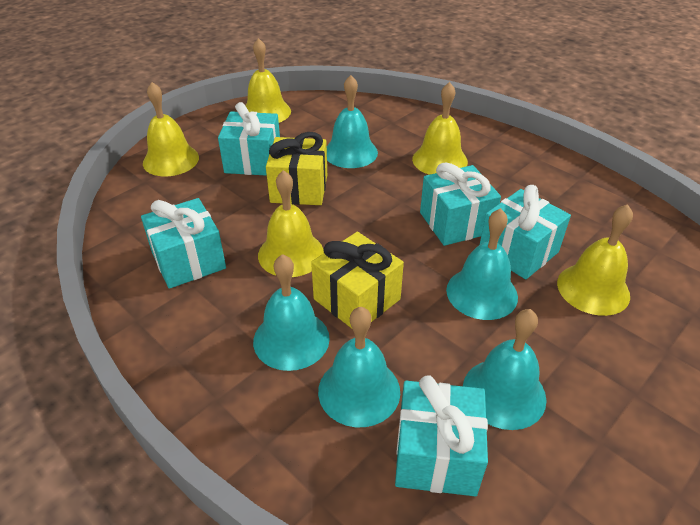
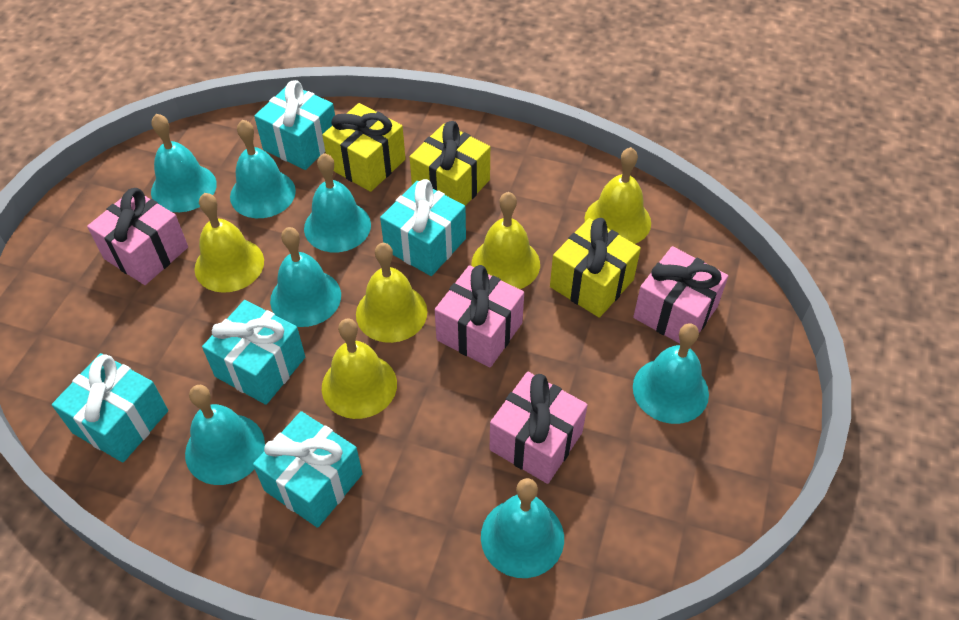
pink gift: 0 -> 4
turquoise bell: 5 -> 7
yellow gift: 2 -> 3

